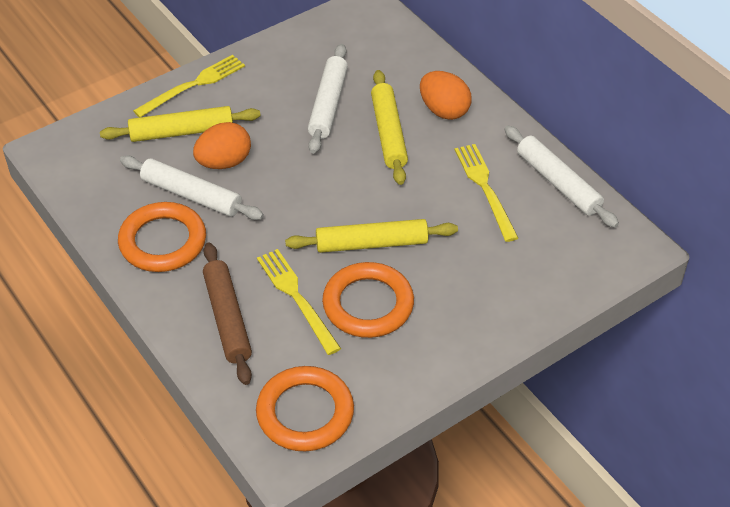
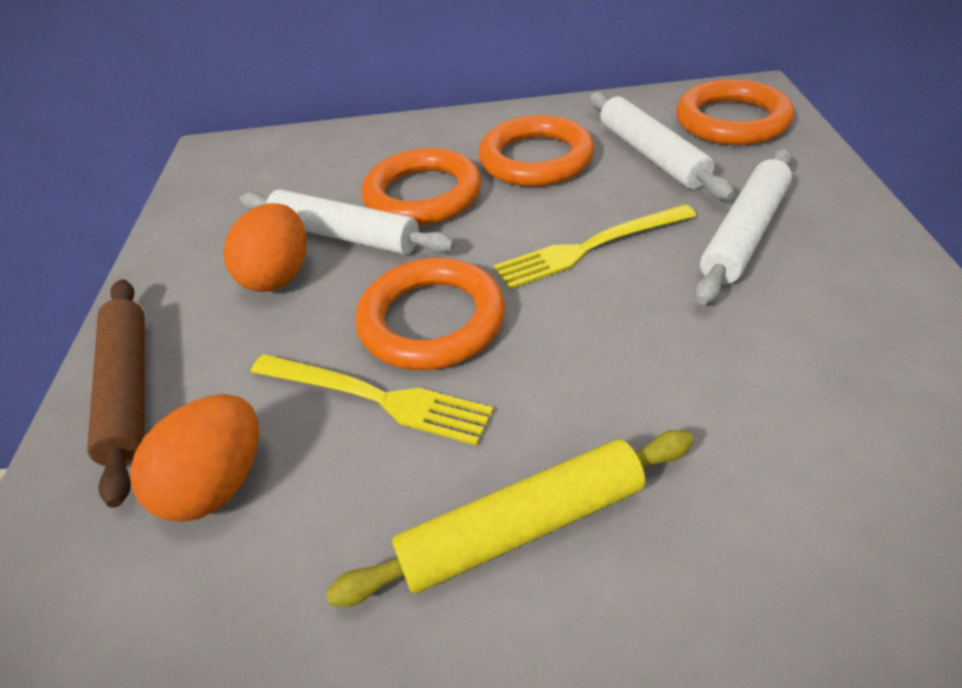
orange ring: 3 -> 4
yellow fork: 3 -> 2
yellow rolling pin: 3 -> 1

